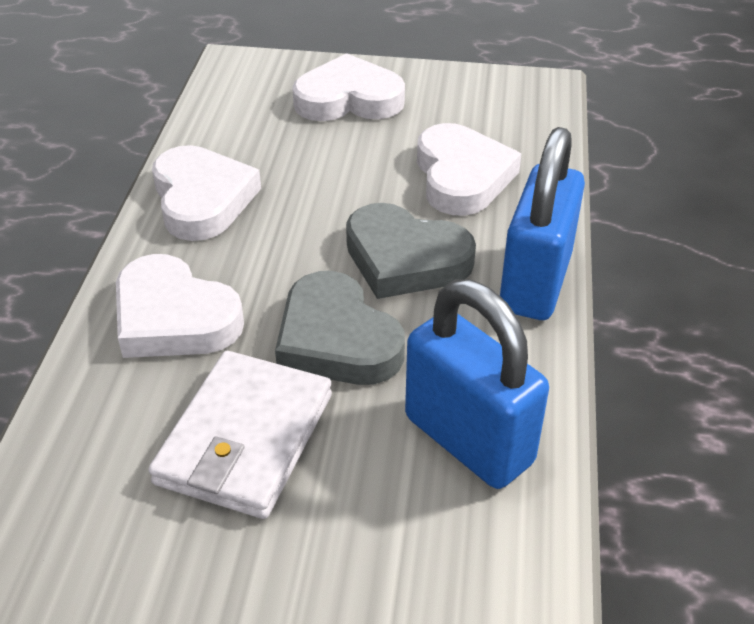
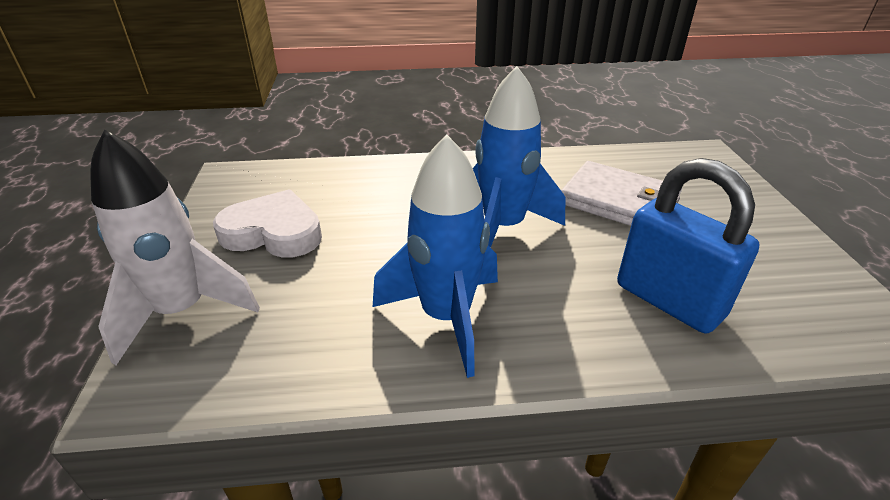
blue padlock: 2 -> 1
blue rocket: 0 -> 2
grey heart: 2 -> 0
white heart: 4 -> 1
white rocket: 0 -> 1

